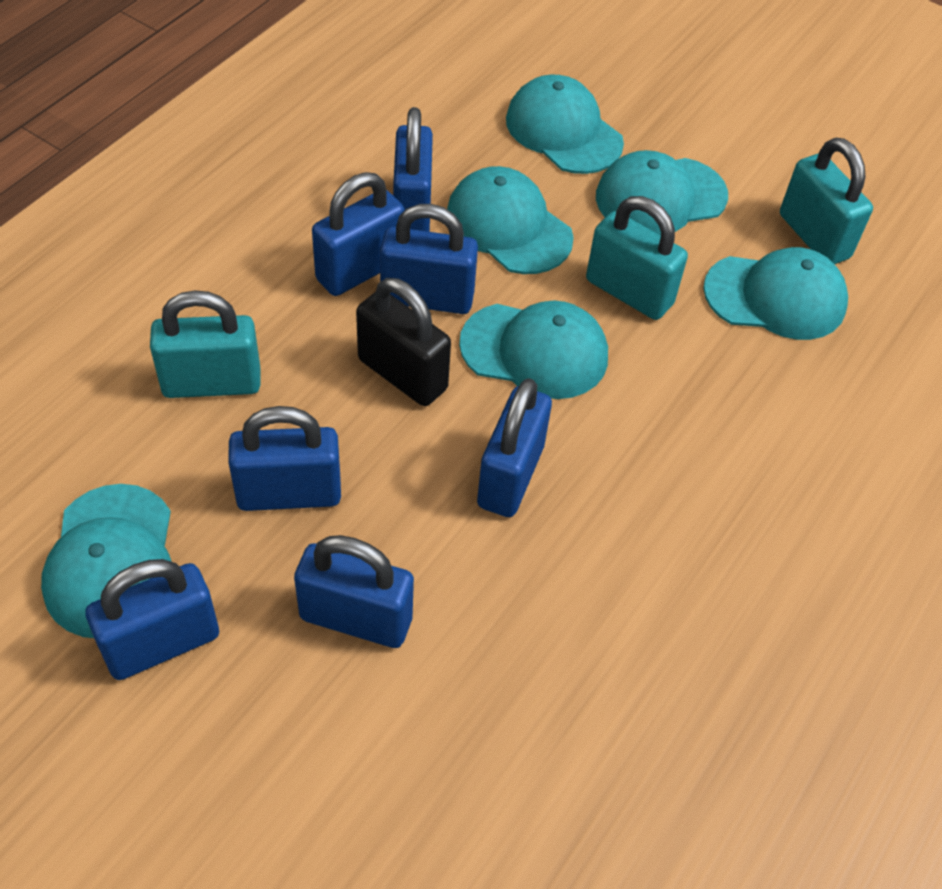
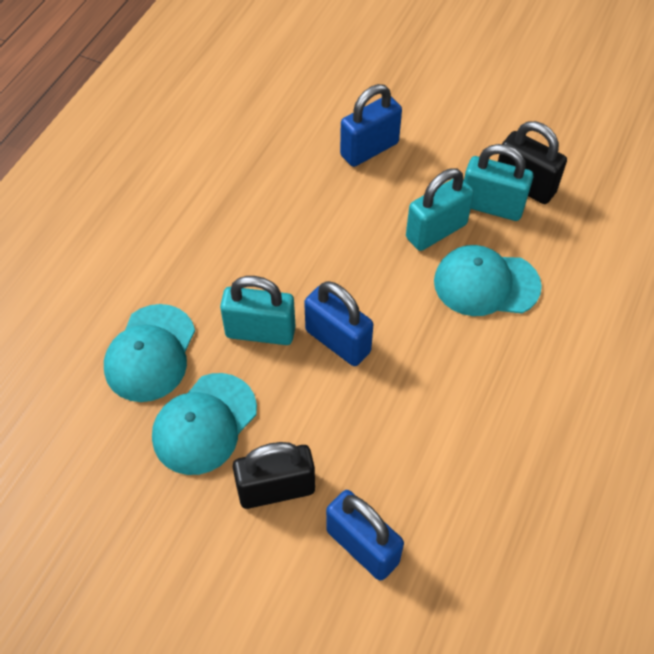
black padlock: 1 -> 2
blue padlock: 7 -> 3
turquoise cap: 6 -> 3

